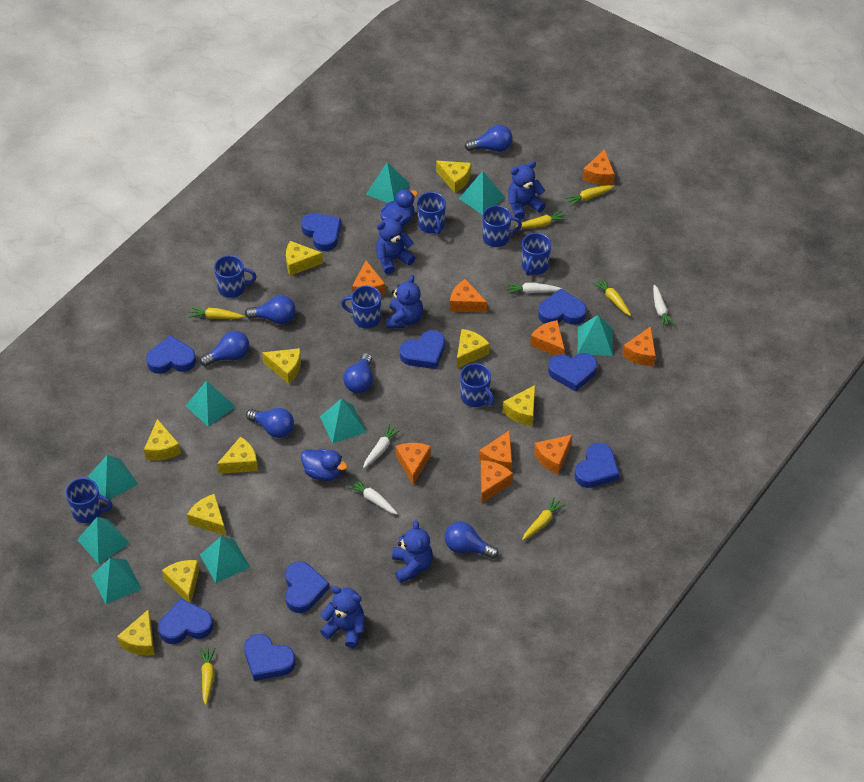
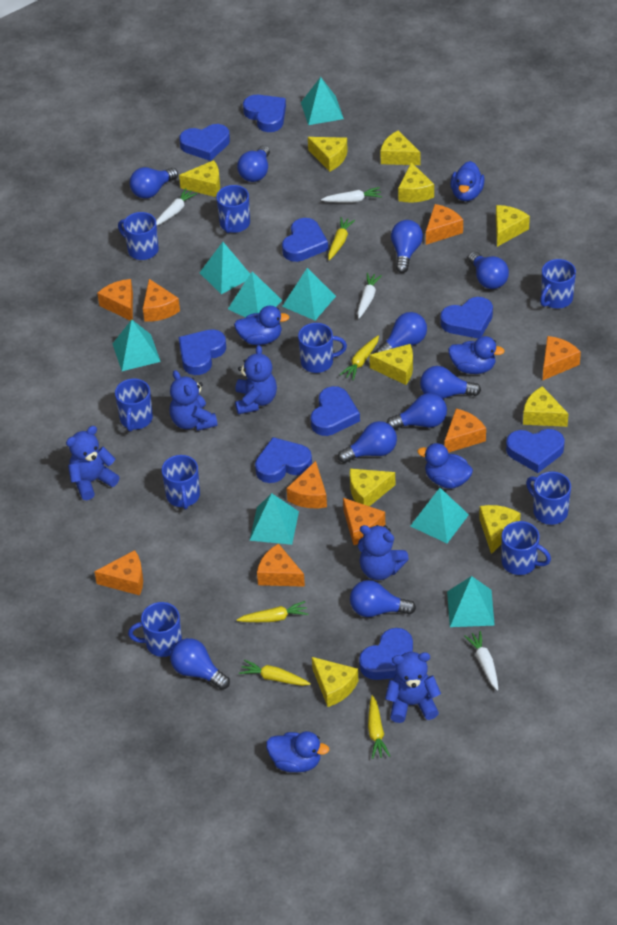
blue duck: 2 -> 5
blue light bulb: 6 -> 10
blue mug: 7 -> 9
turquoise pyramid: 9 -> 8
yellow carrot: 6 -> 5

